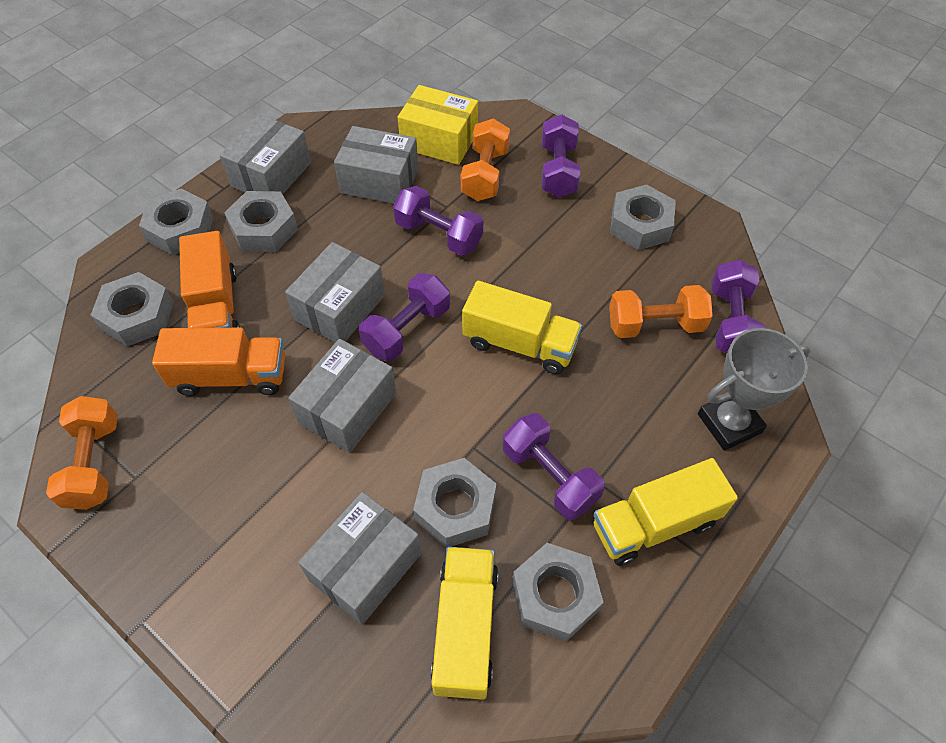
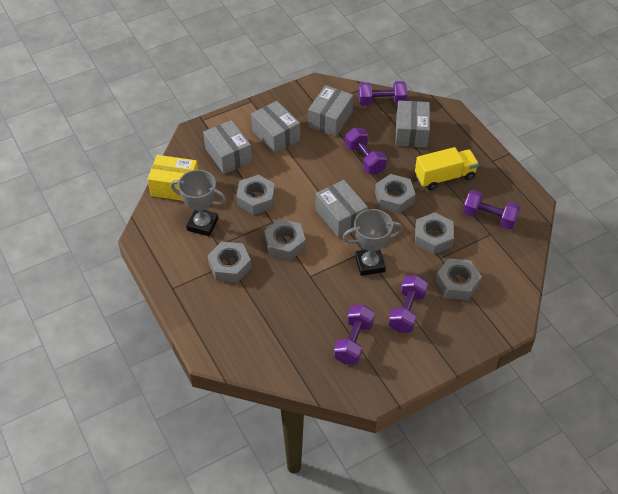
grey trophy: 1 -> 2
orange dumbbell: 3 -> 0
orange truck: 2 -> 0
yellow truck: 3 -> 1

